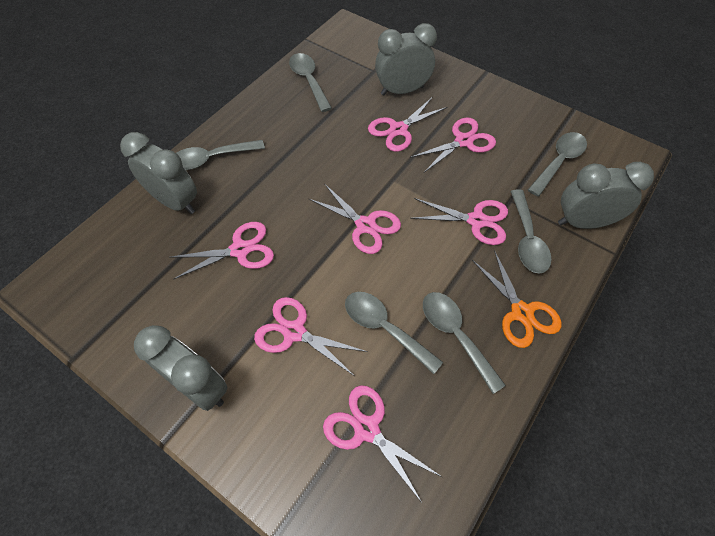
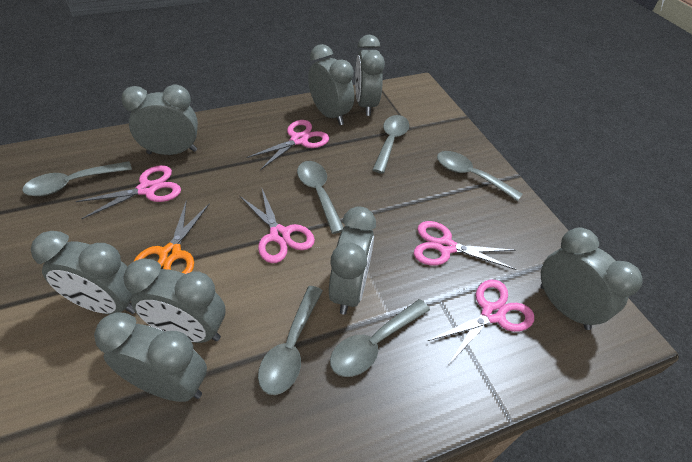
grey clock: 4 -> 8
pink scissors: 7 -> 5

